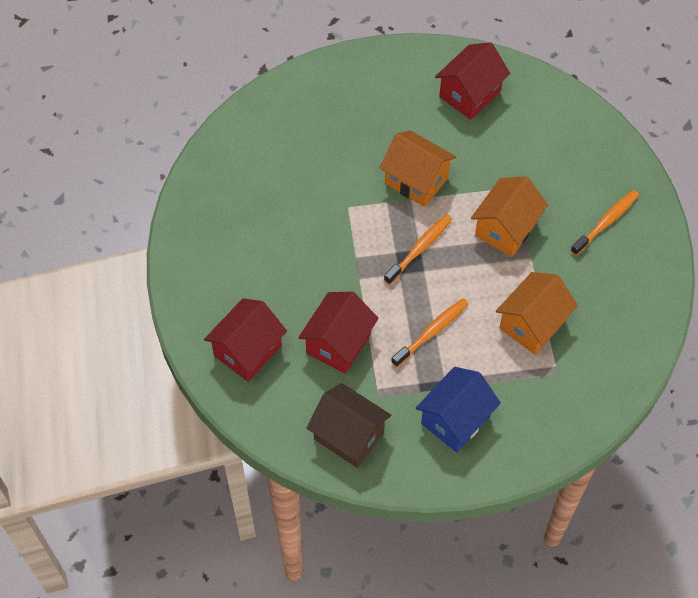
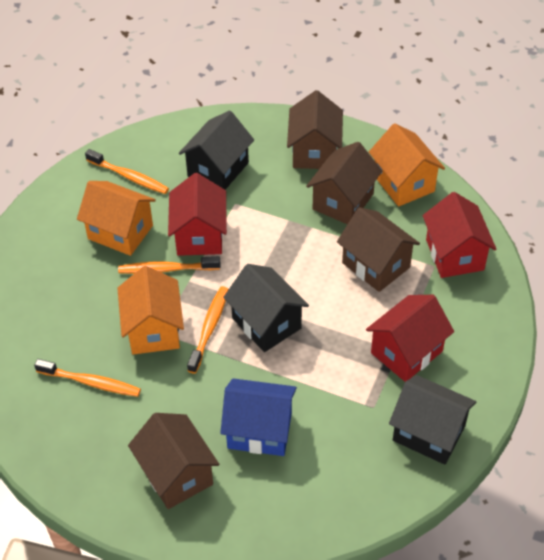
black house: 0 -> 3
brown house: 1 -> 4
orange toothbrush: 3 -> 4

